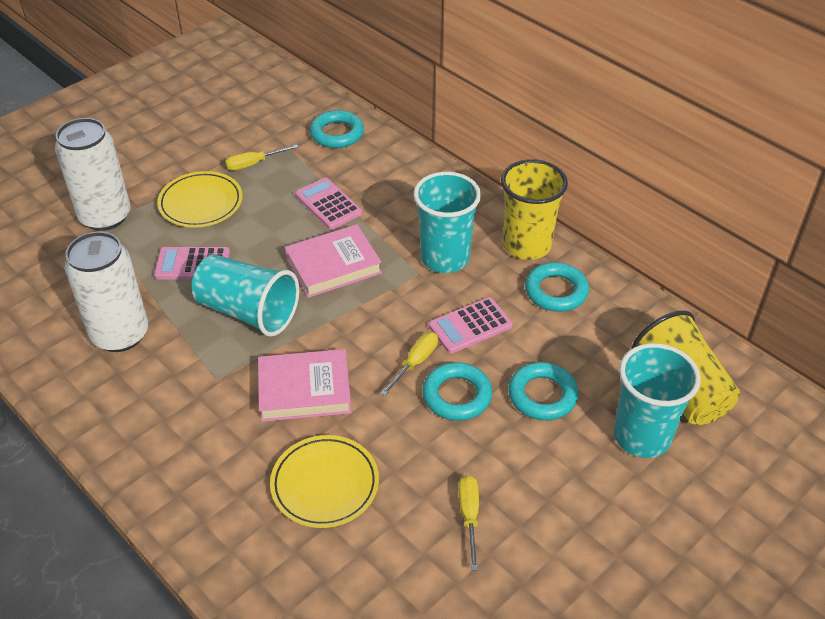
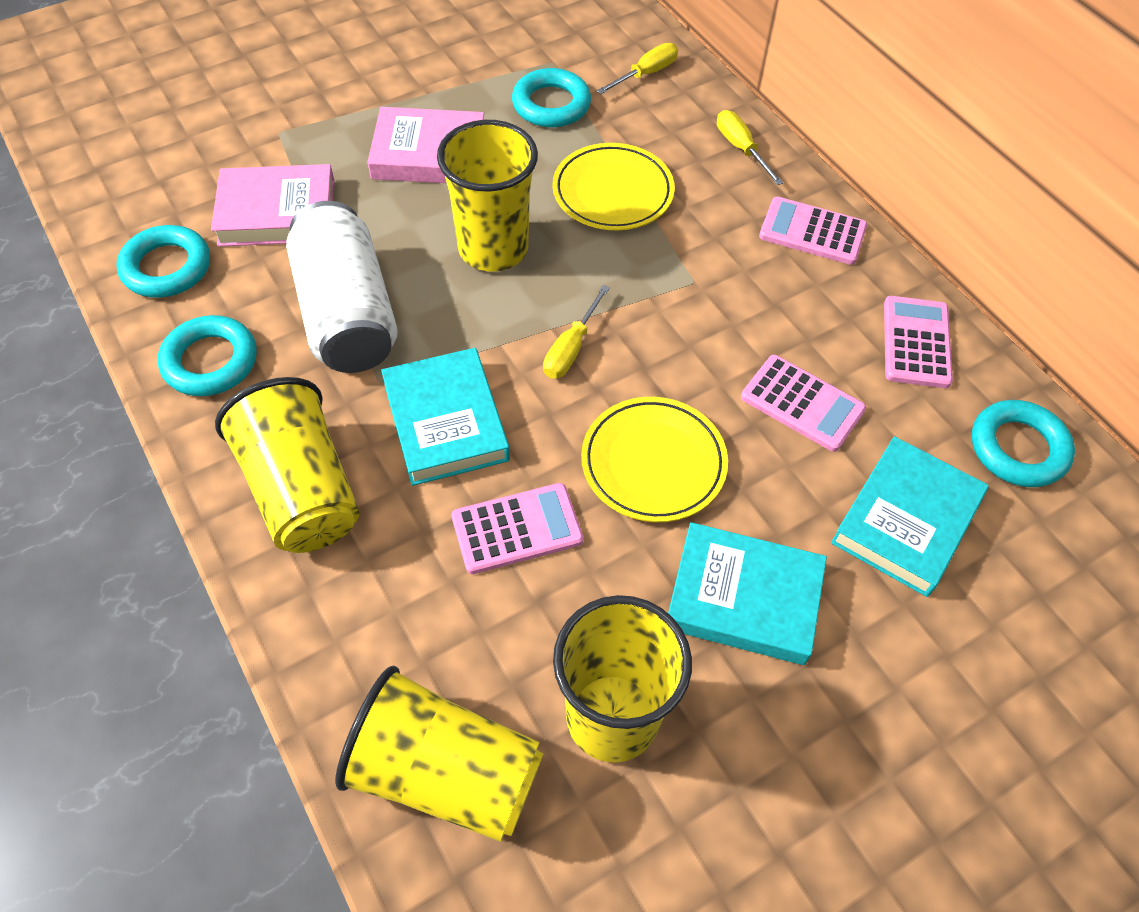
pink calculator: 3 -> 4
turquoise book: 0 -> 3
turquoise cup: 3 -> 0
white can: 2 -> 1
yellow cup: 2 -> 4

